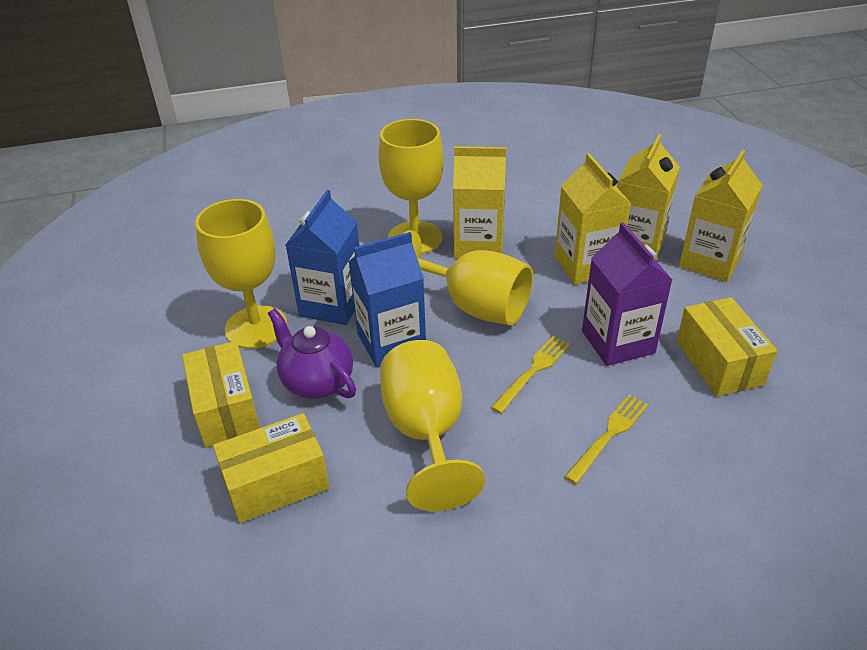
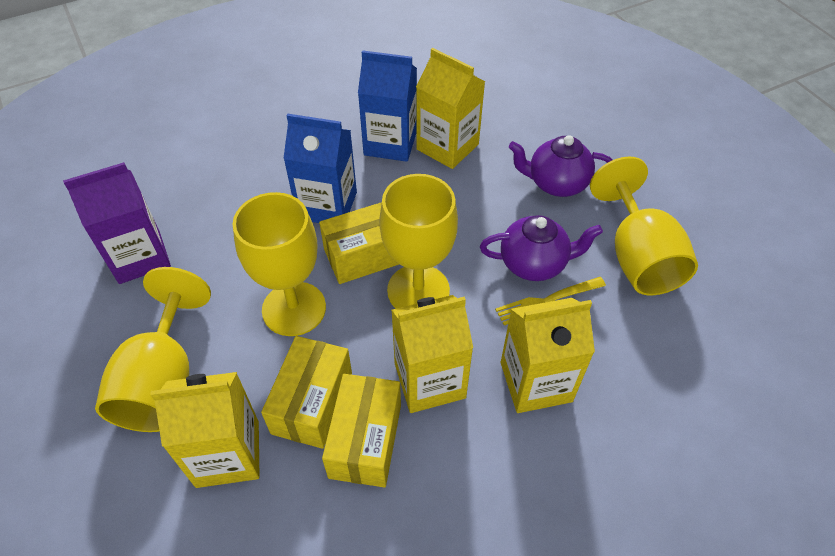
purple teapot: 1 -> 2
yellow fork: 2 -> 1

